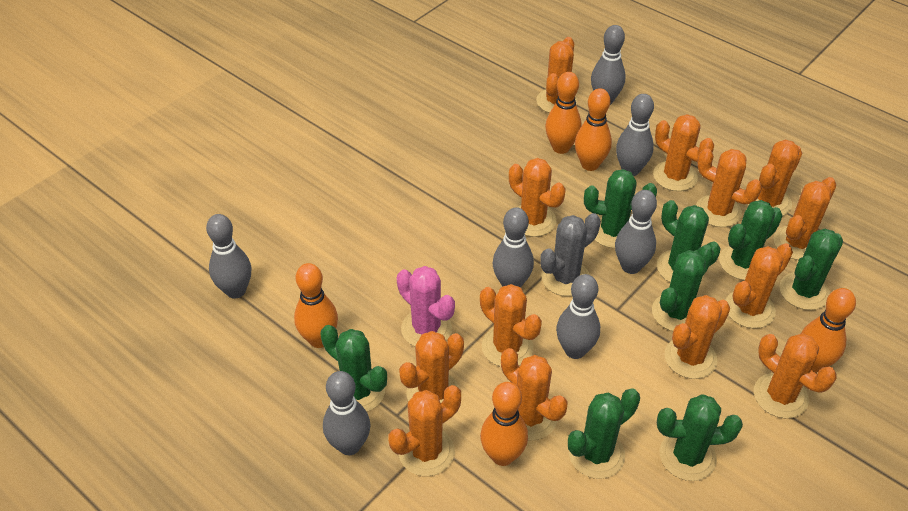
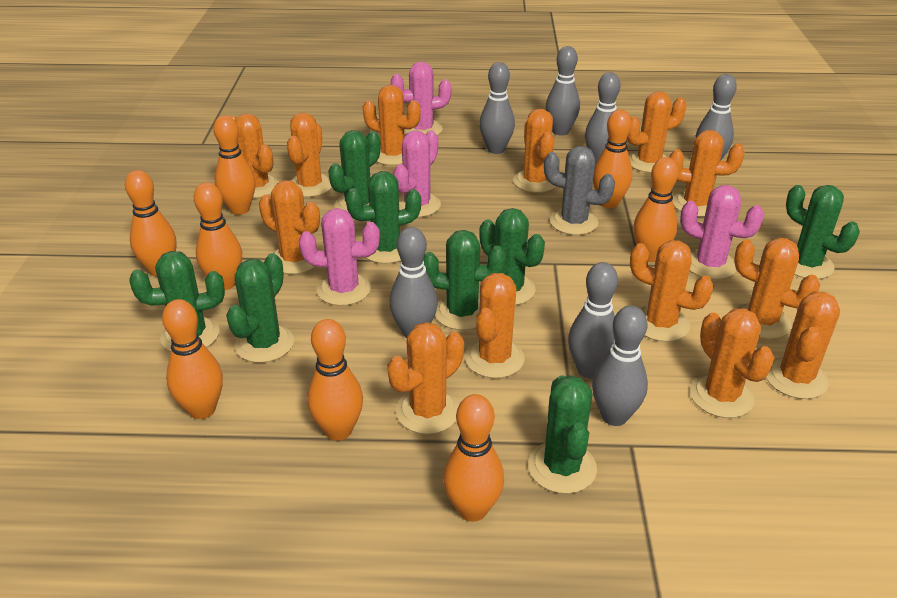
orange bowling pin: 5 -> 8
pink cactus: 1 -> 4

